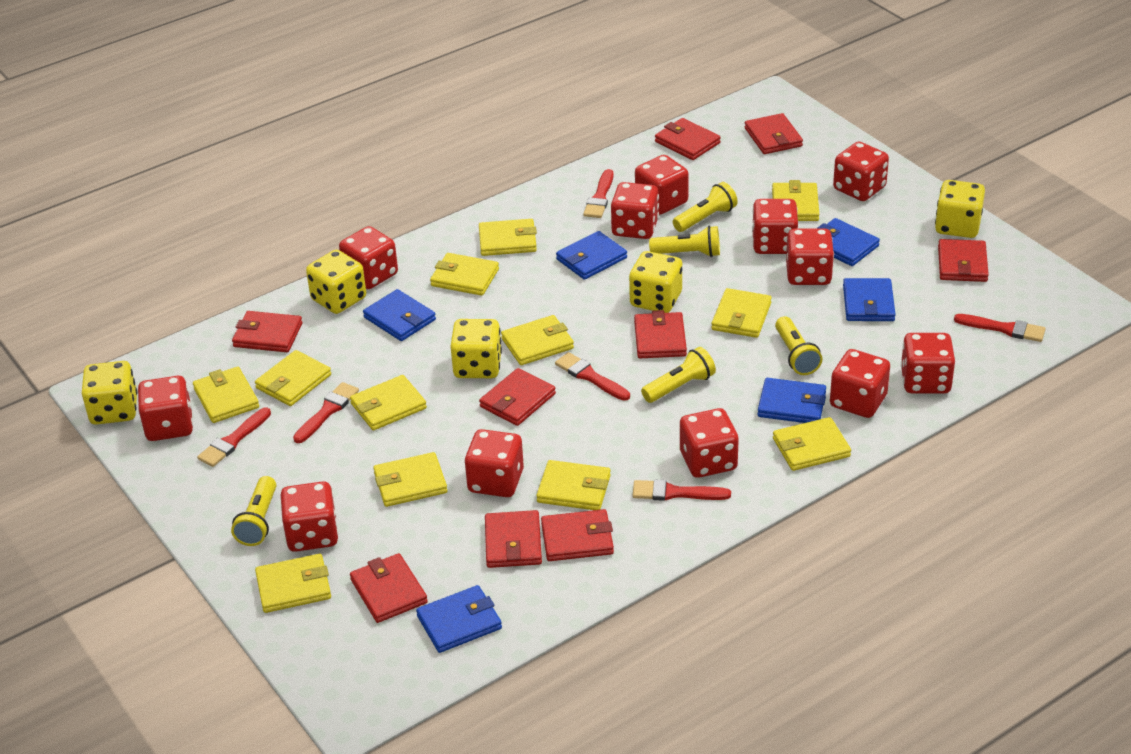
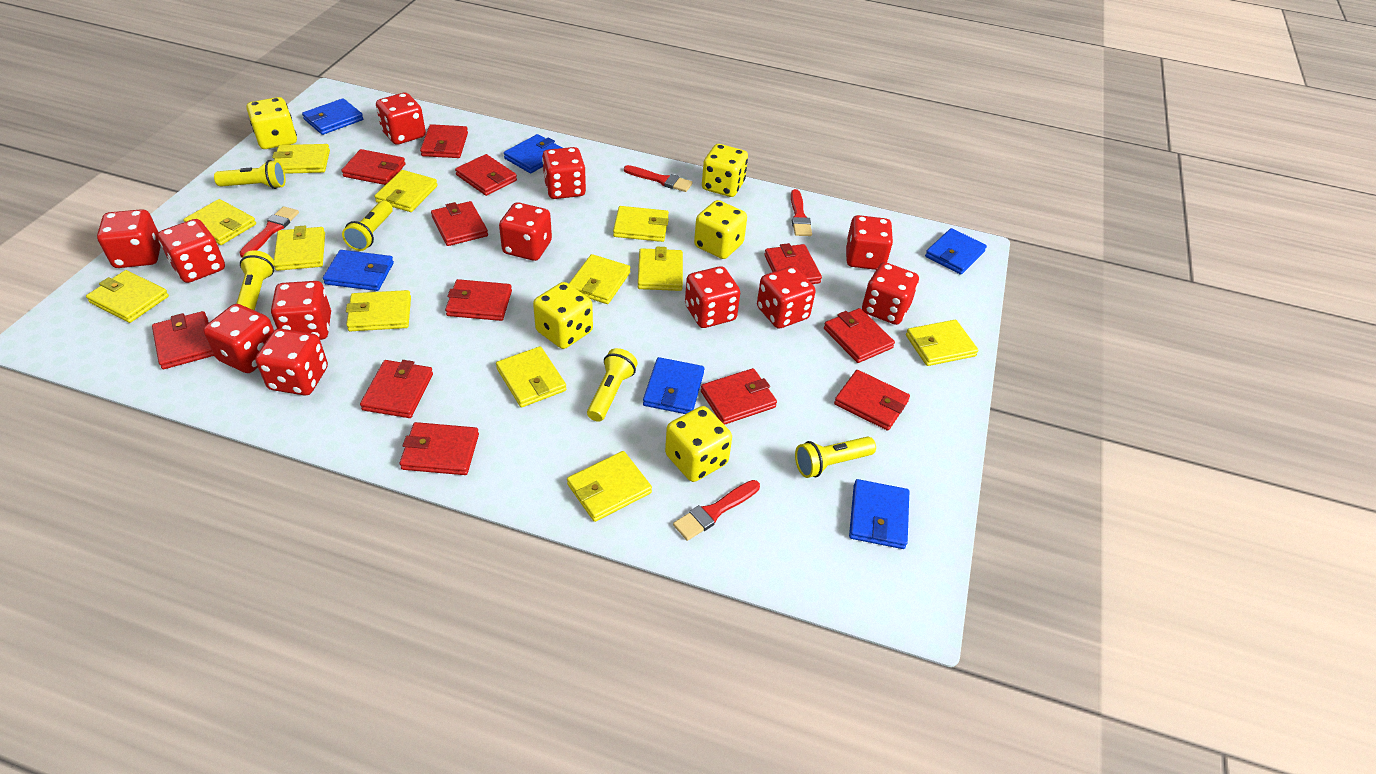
red brush: 6 -> 4
red wallet: 9 -> 12

